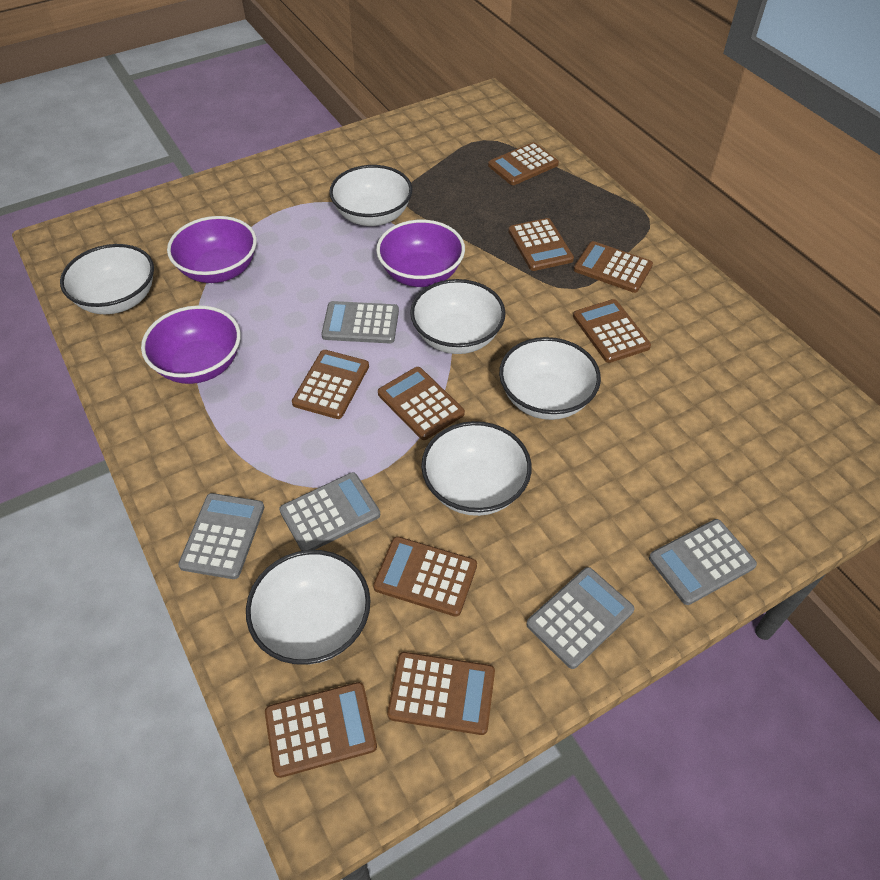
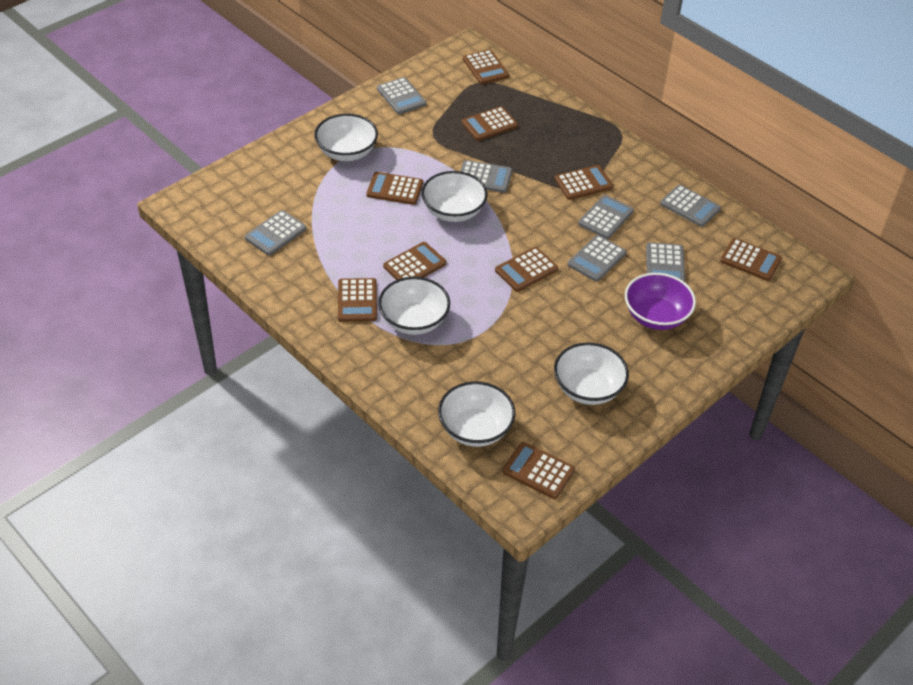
grey calculator: 5 -> 7
purple bowl: 3 -> 1
white bowl: 6 -> 5

